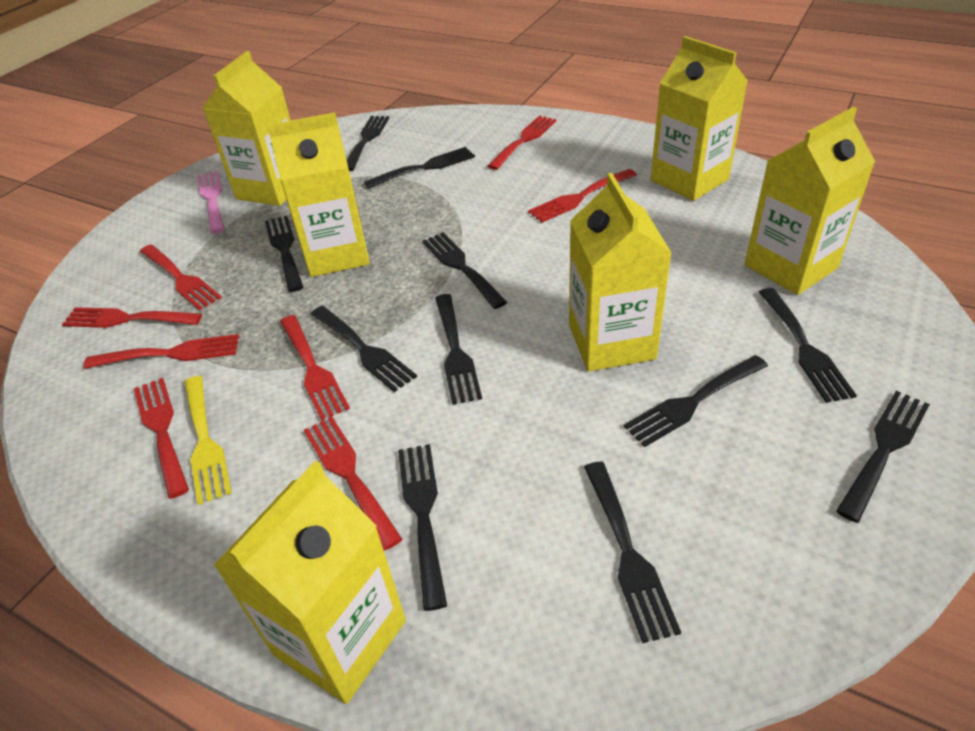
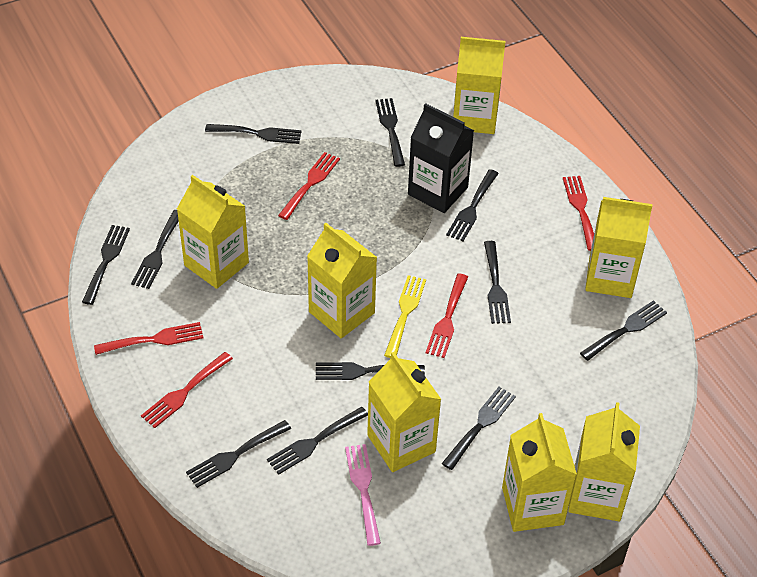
black carton: 0 -> 1
red fork: 8 -> 5
yellow carton: 6 -> 7

